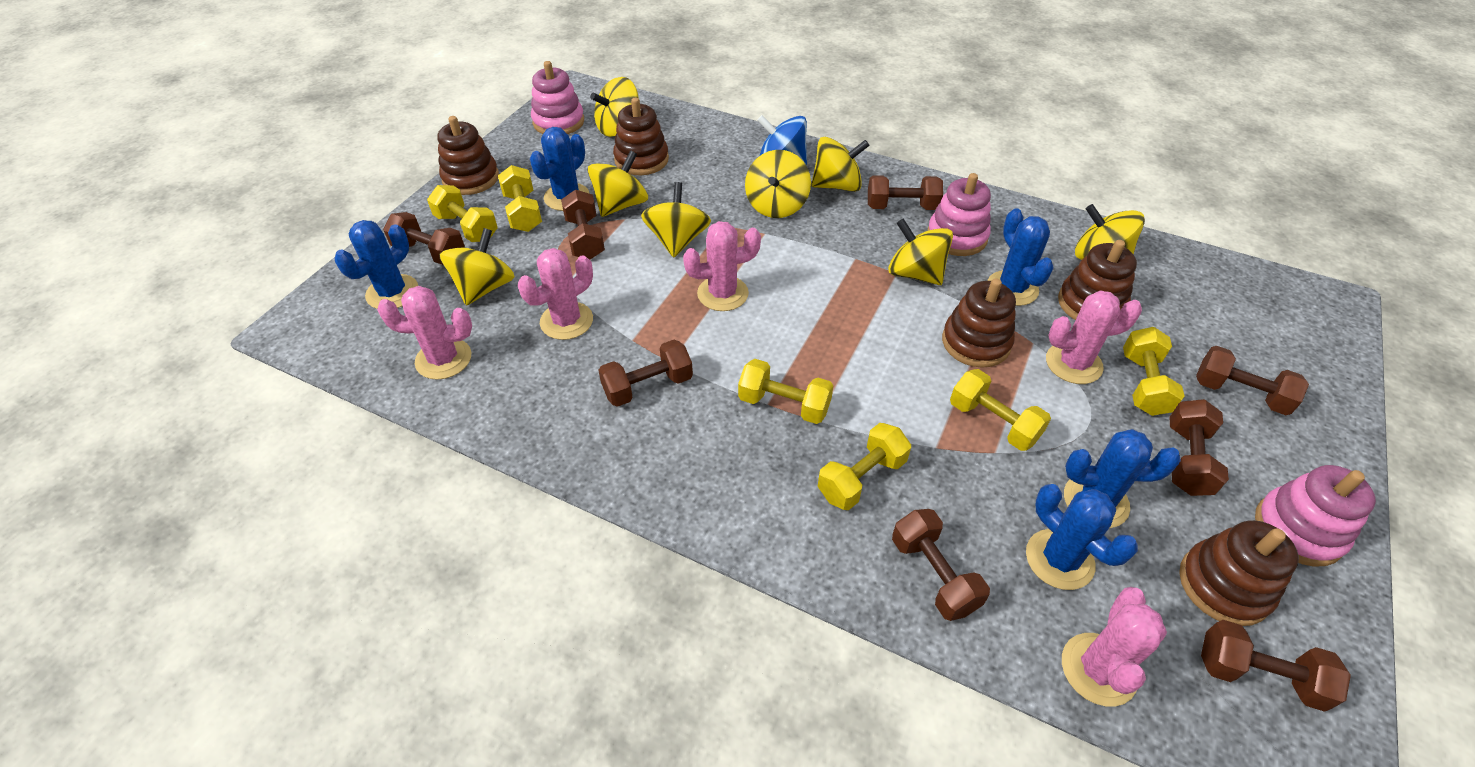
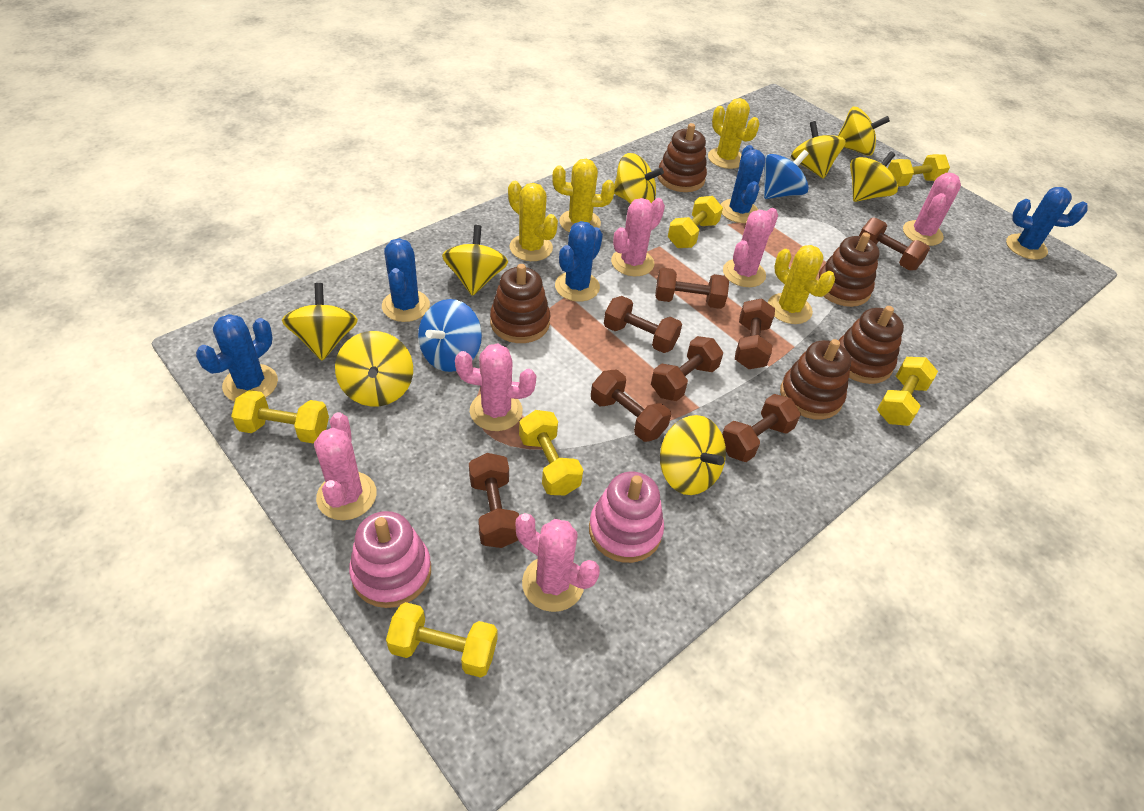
blue spinning top: 1 -> 2
pink cactus: 5 -> 6
pink stacking toy: 3 -> 2
yellow cactus: 0 -> 4

